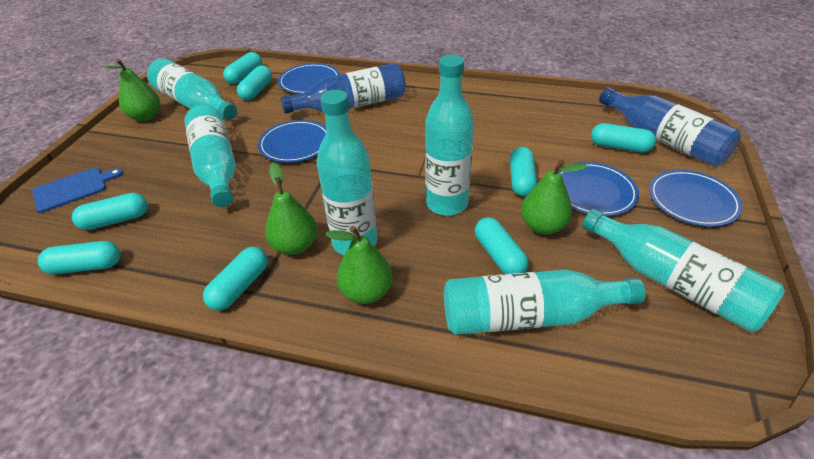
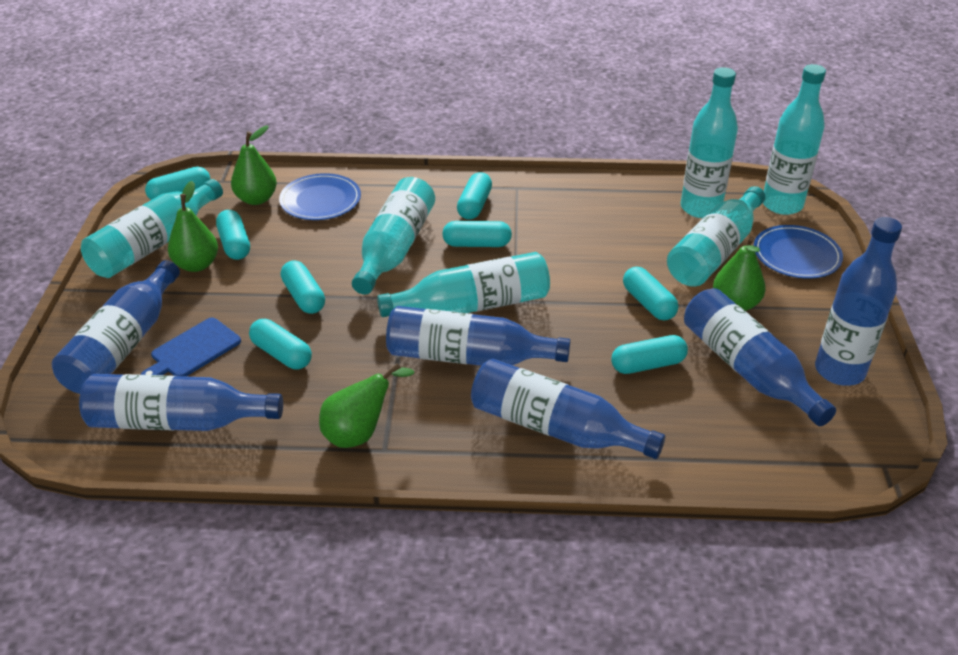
blue bottle: 2 -> 6
blue plate: 4 -> 2

